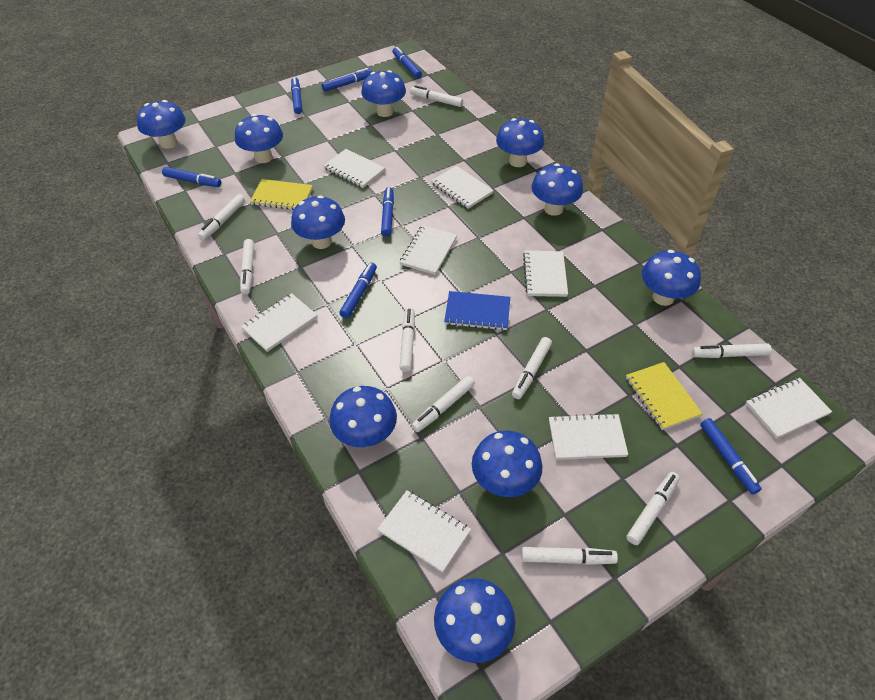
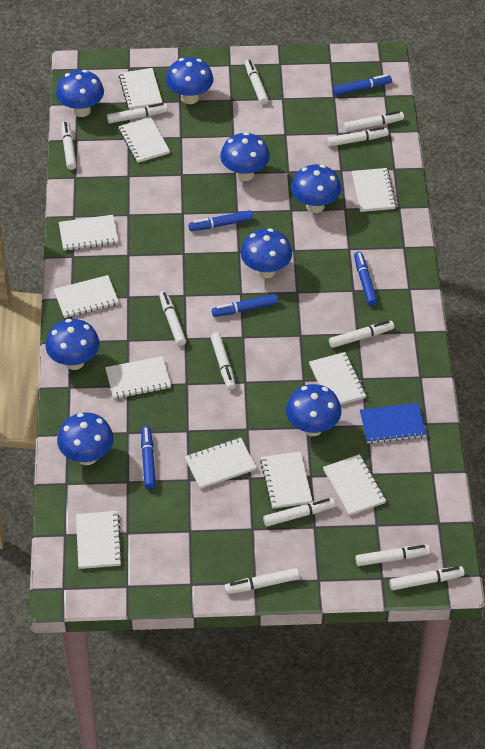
blue marker: 7 -> 5
blue mushroom: 10 -> 8
white marker: 9 -> 12
white notebook: 8 -> 11
yellow notebook: 2 -> 0

